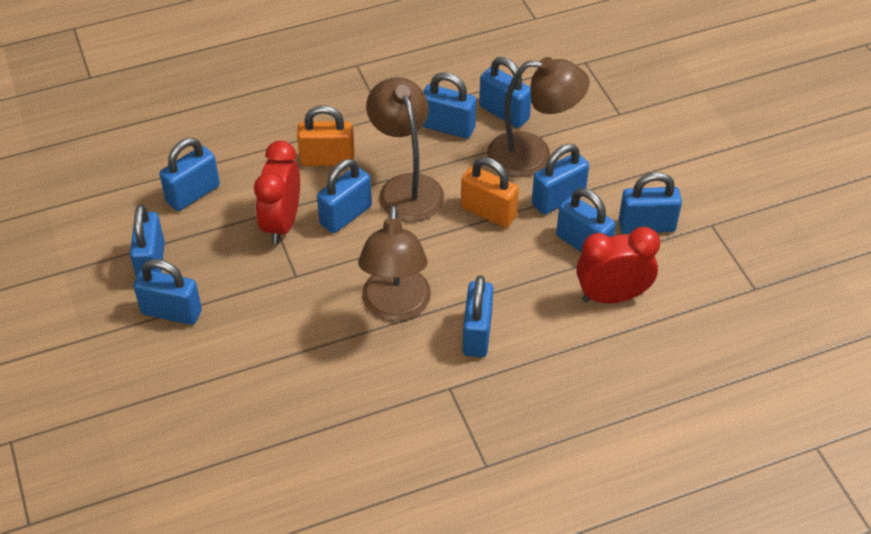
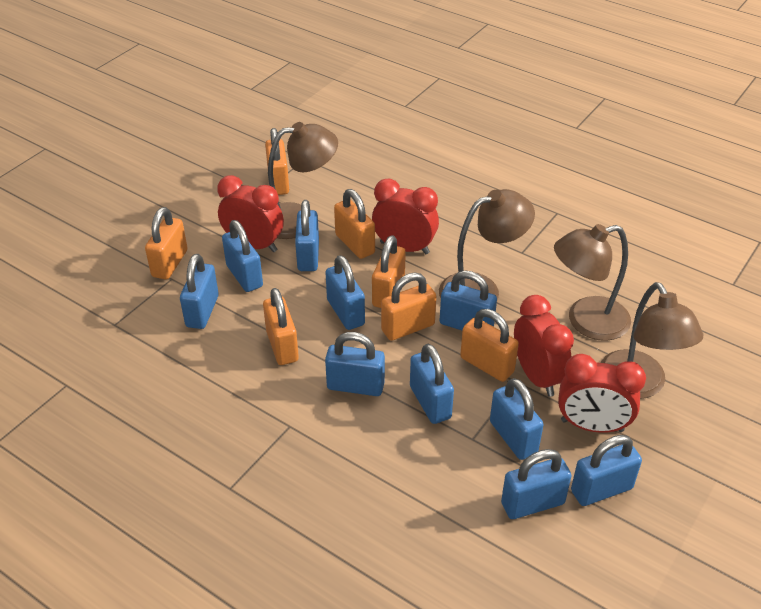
brown lamp: 3 -> 4
orange padlock: 2 -> 7
red clock: 2 -> 4

